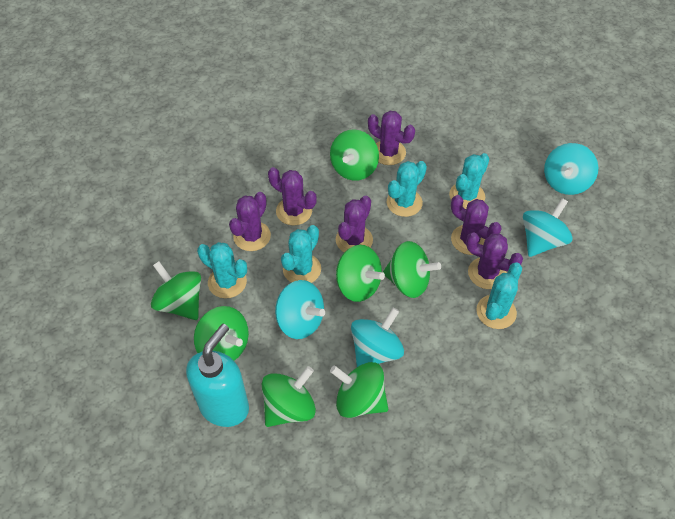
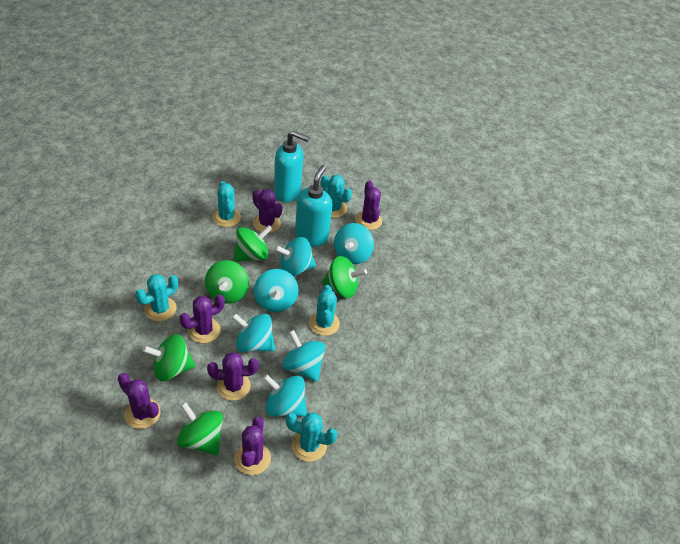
green spinning top: 7 -> 5
turquoise soap dispenser: 1 -> 2
turquoise spinning top: 4 -> 6

